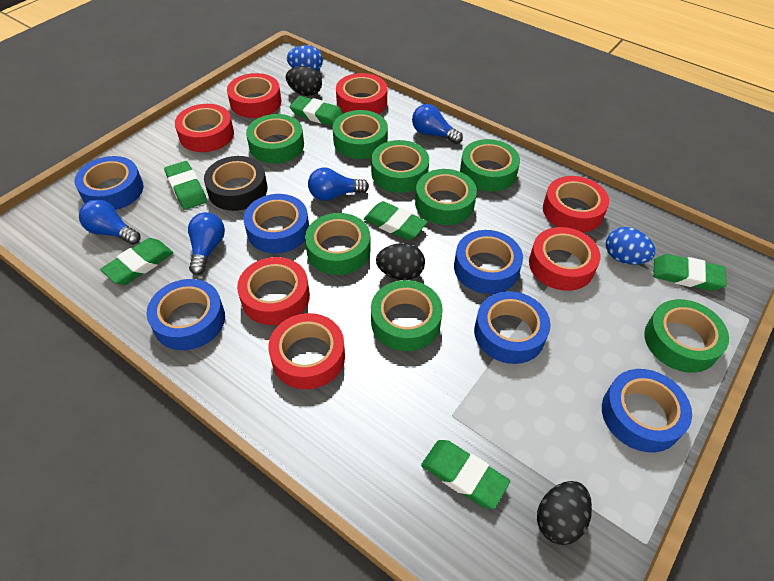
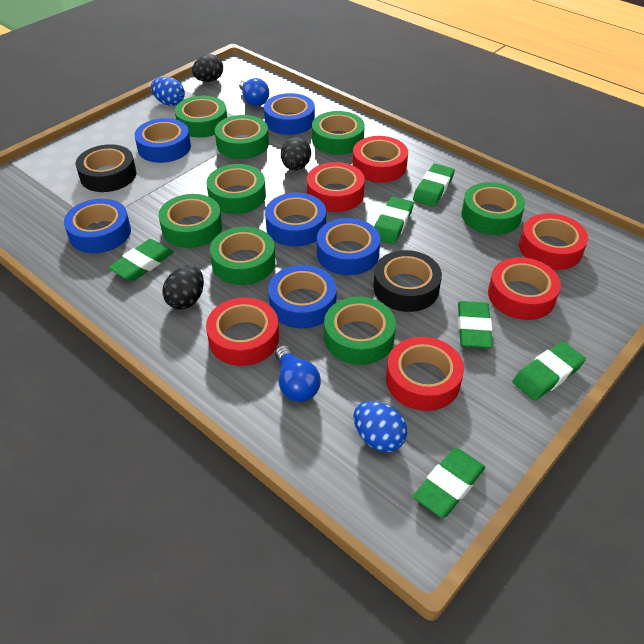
black tape: 1 -> 2
blue light bulb: 4 -> 2
red tape: 7 -> 6

